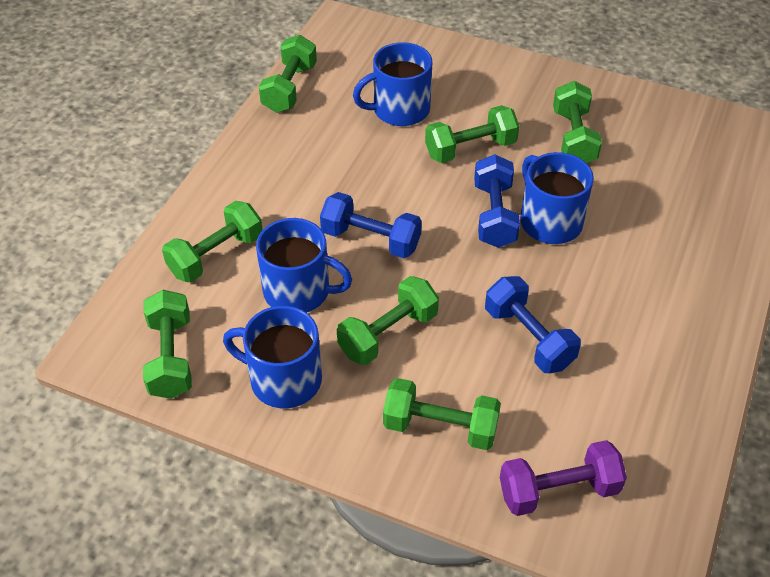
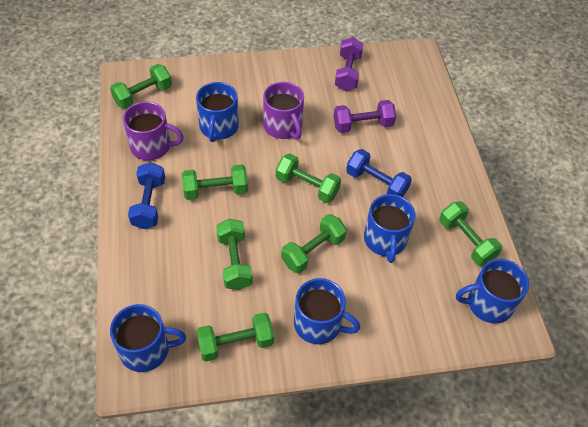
blue dumbbell: 3 -> 2
blue mug: 4 -> 5
purple dumbbell: 1 -> 2
purple mug: 0 -> 2

